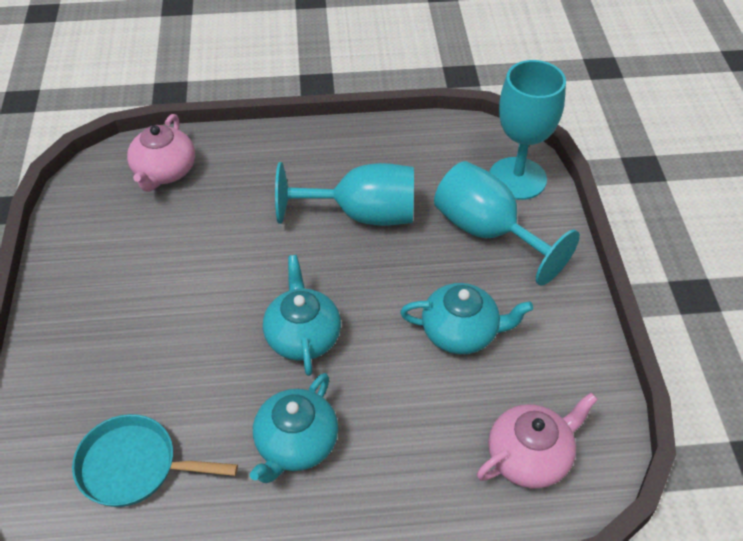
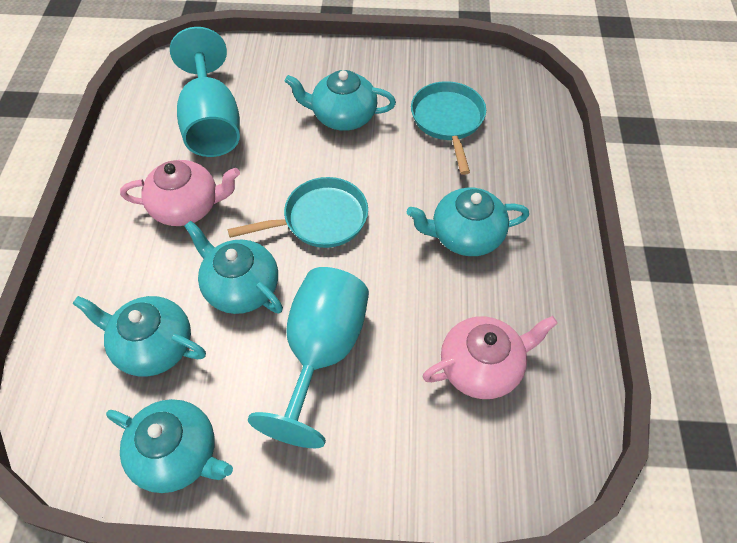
turquoise goblet: 3 -> 2
turquoise pan: 1 -> 2
turquoise teapot: 3 -> 5

